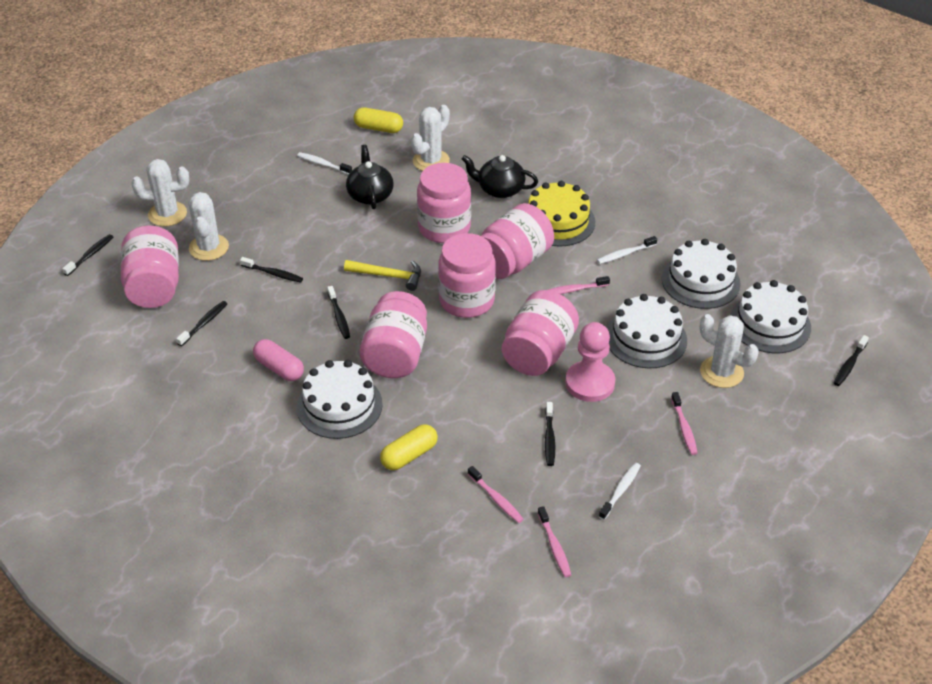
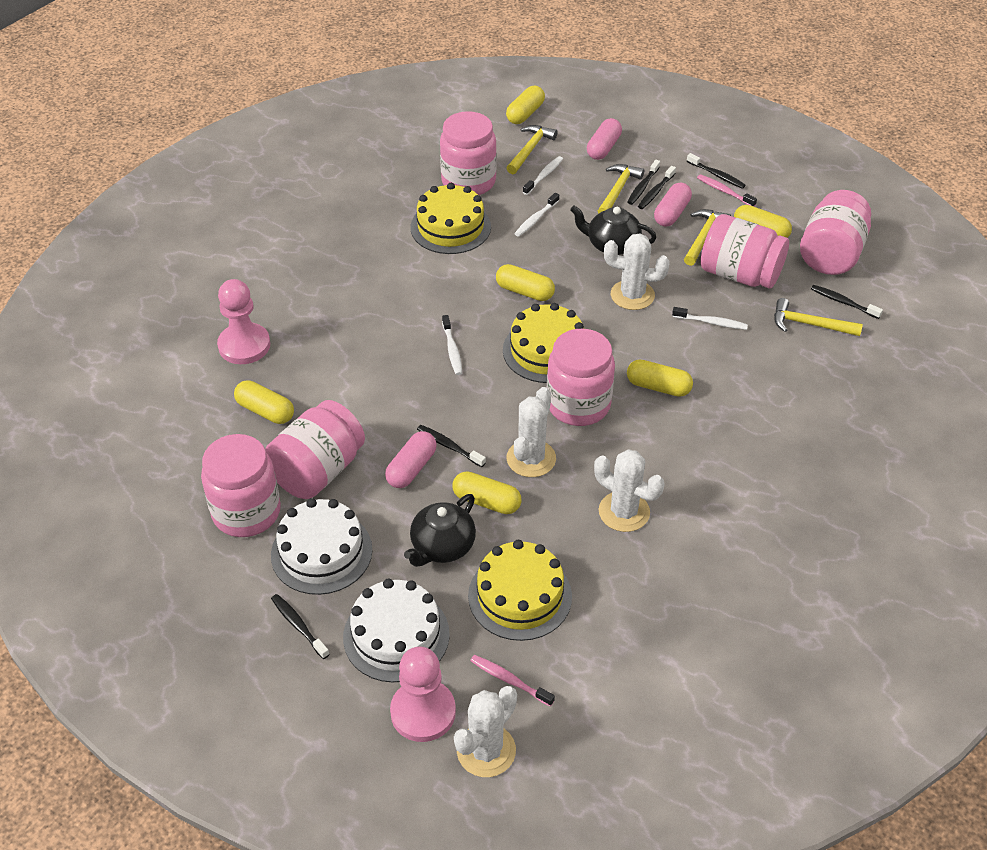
pink capsule: 1 -> 3
pink pawn: 1 -> 2
pink toothbrush: 4 -> 2
white cake: 4 -> 2
white toothbrush: 3 -> 4
yellow cake: 1 -> 3
yellow capsule: 2 -> 6
yellow hammer: 1 -> 4

